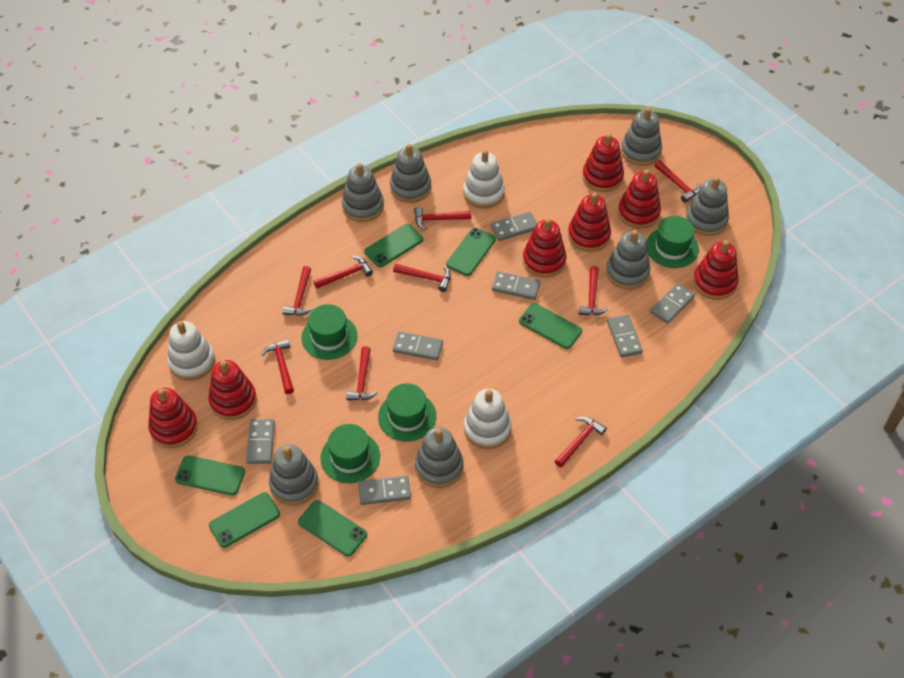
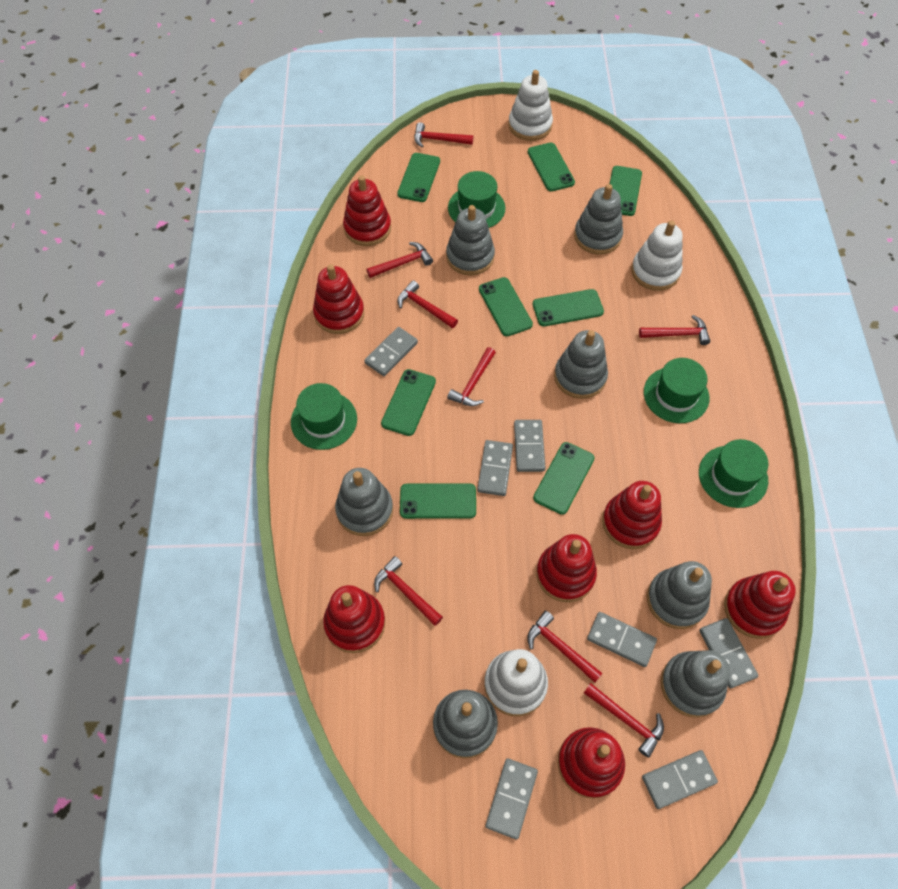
green phone: 6 -> 8
red hammer: 9 -> 8

